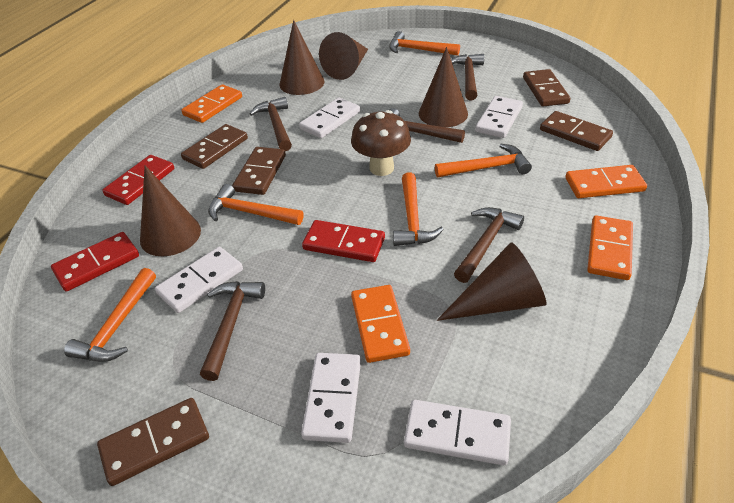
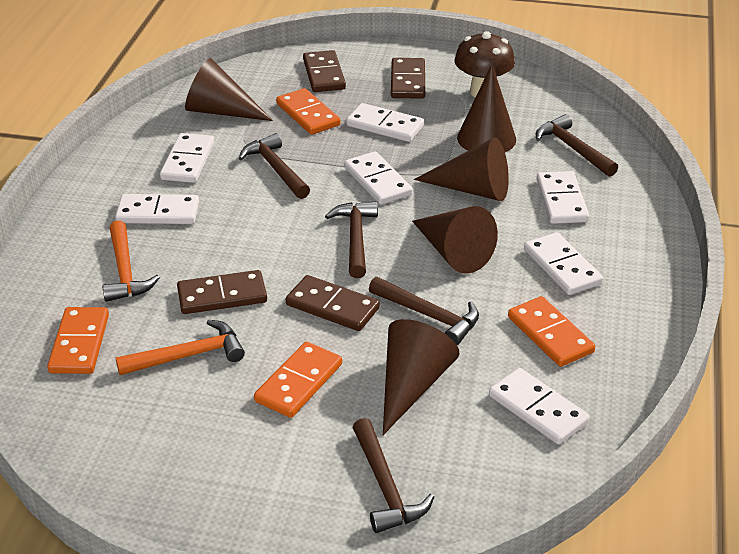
brown domino: 5 -> 4
orange hammer: 5 -> 2
red domino: 3 -> 0
white domino: 5 -> 7

